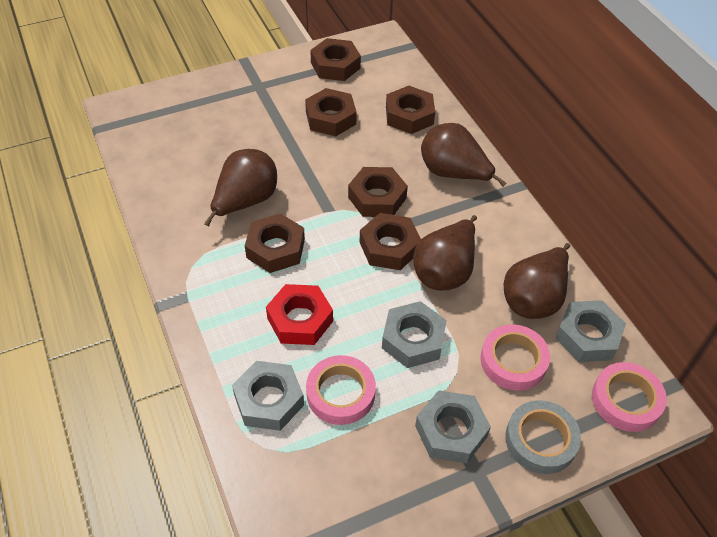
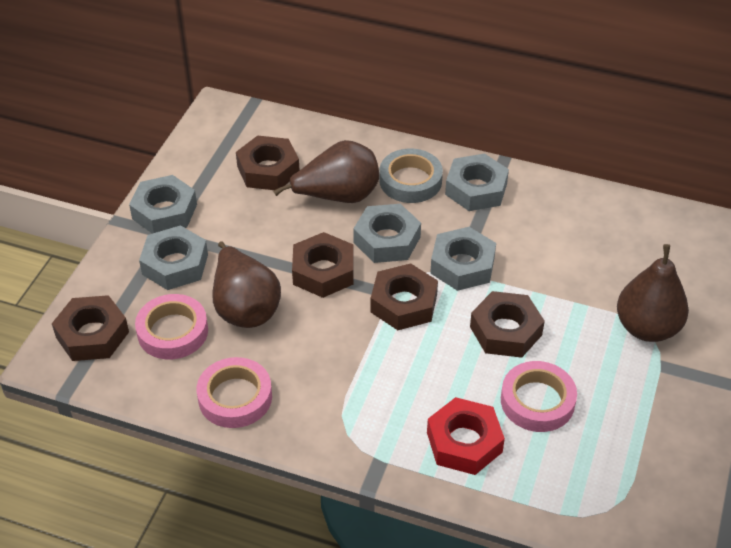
brown nut: 6 -> 5
brown pear: 4 -> 3
grey nut: 4 -> 5

